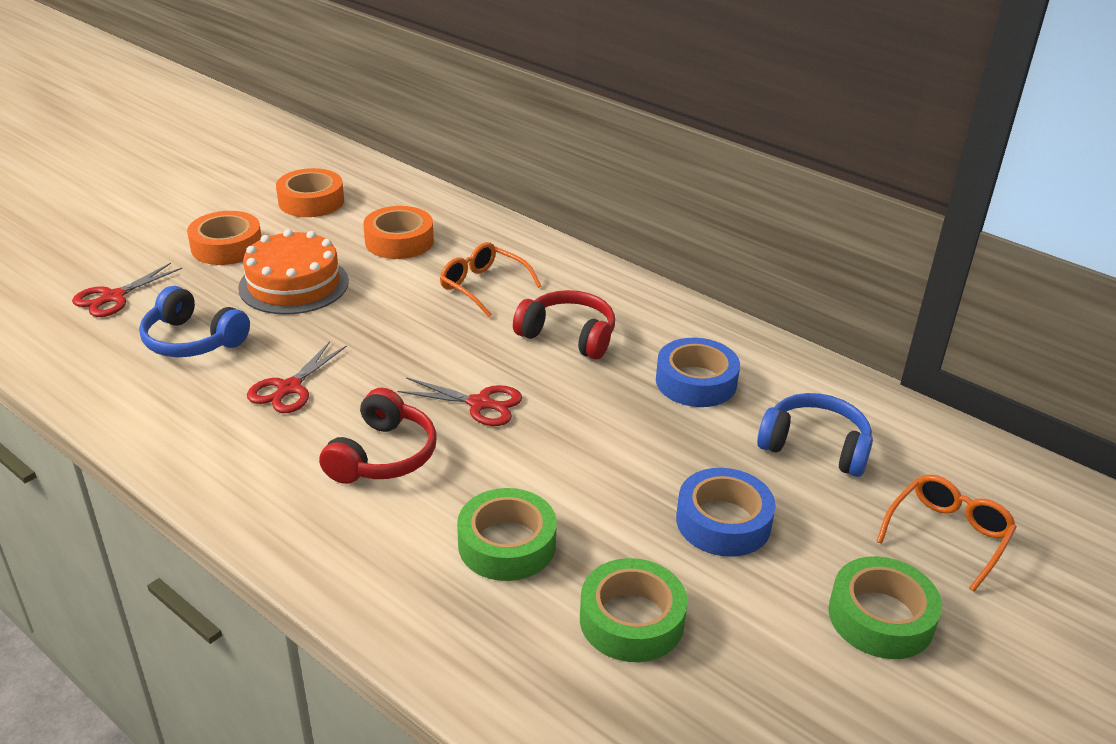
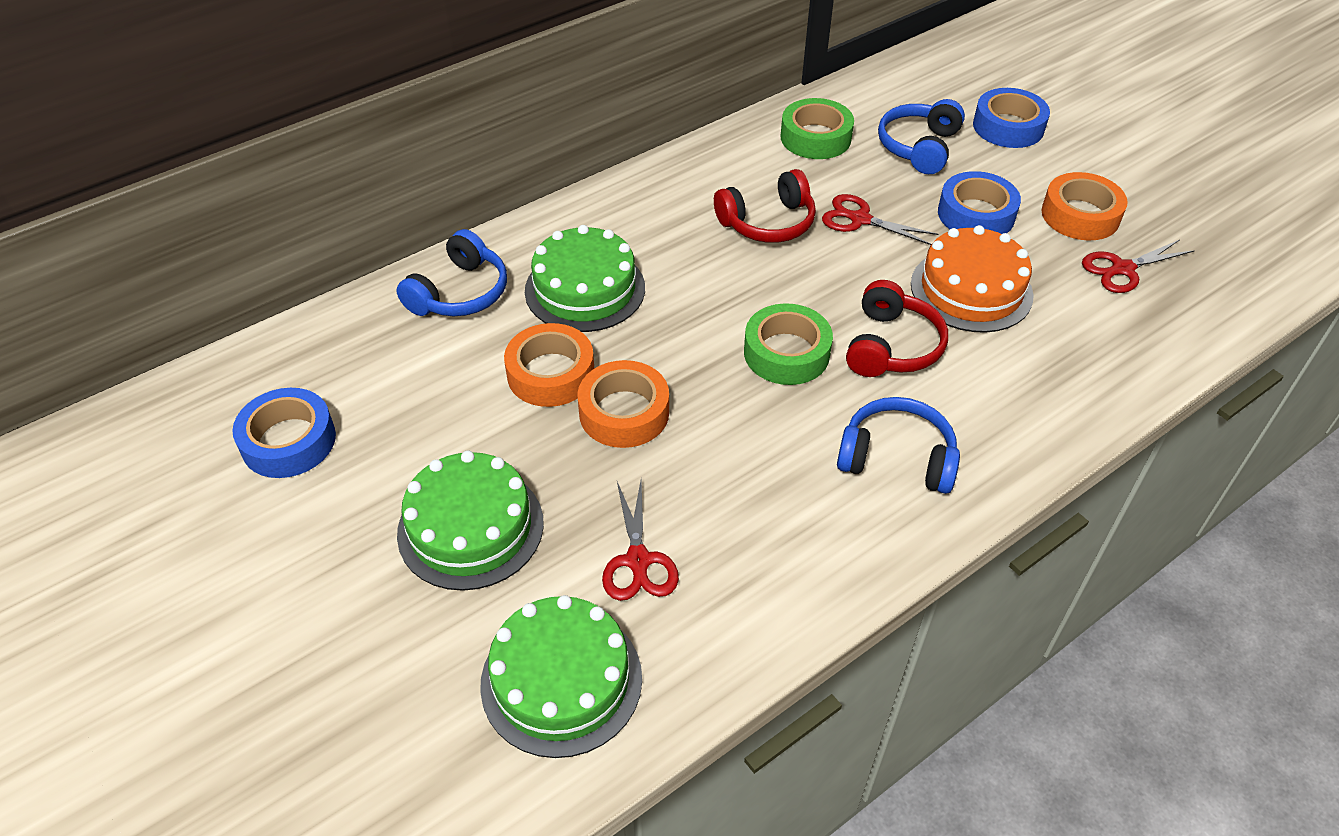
blue headphones: 2 -> 3
blue tape: 2 -> 3
green cake: 0 -> 3
green tape: 3 -> 2
orange glasses: 2 -> 0

